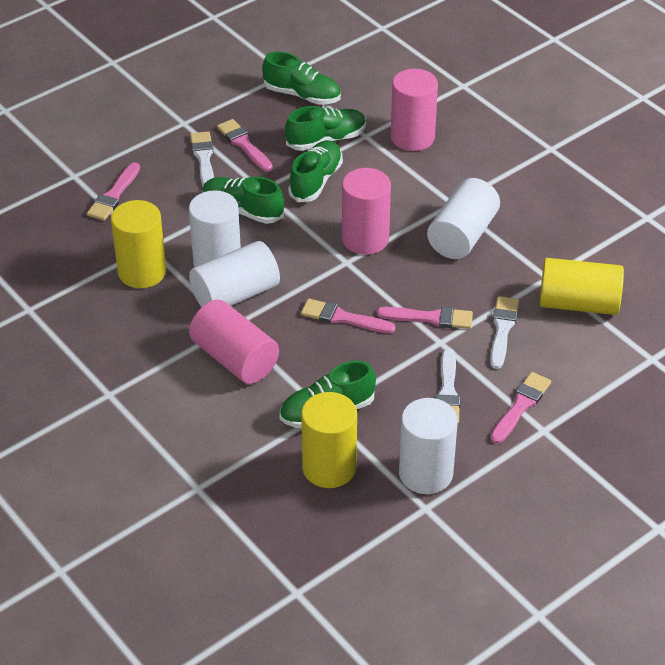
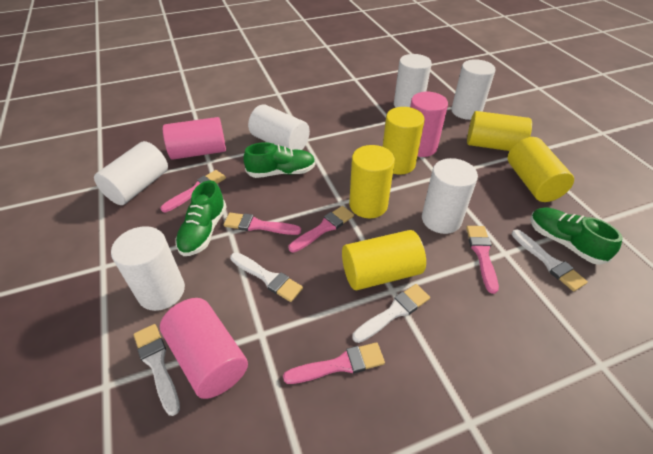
green shoe: 5 -> 3
white brush: 3 -> 4
white cylinder: 4 -> 6
yellow cylinder: 3 -> 5

